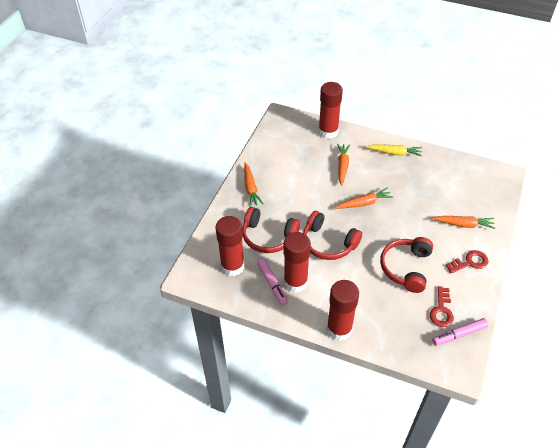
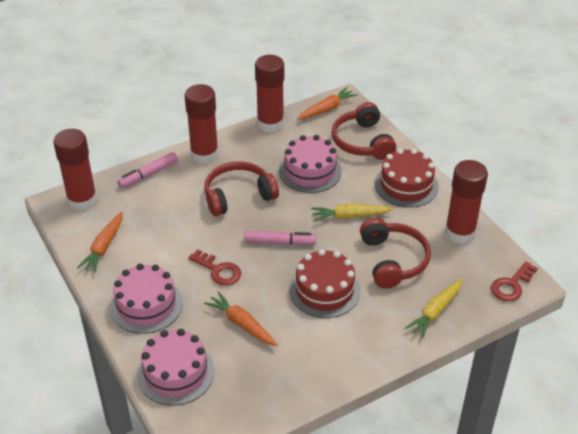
orange carrot: 4 -> 3
pink cake: 0 -> 3
red cake: 0 -> 2
yellow carrot: 1 -> 2

